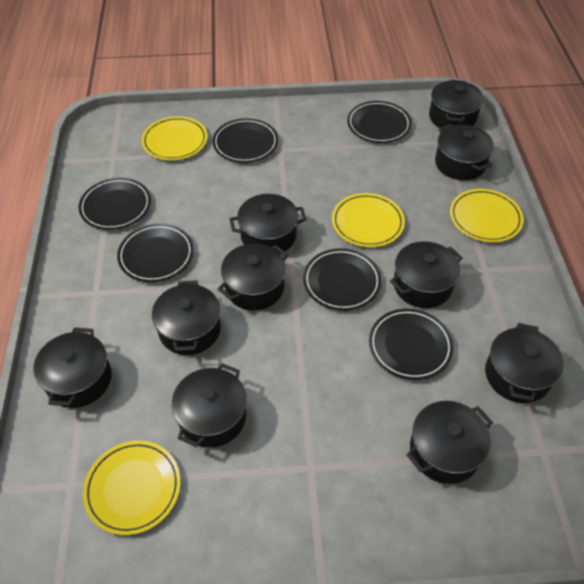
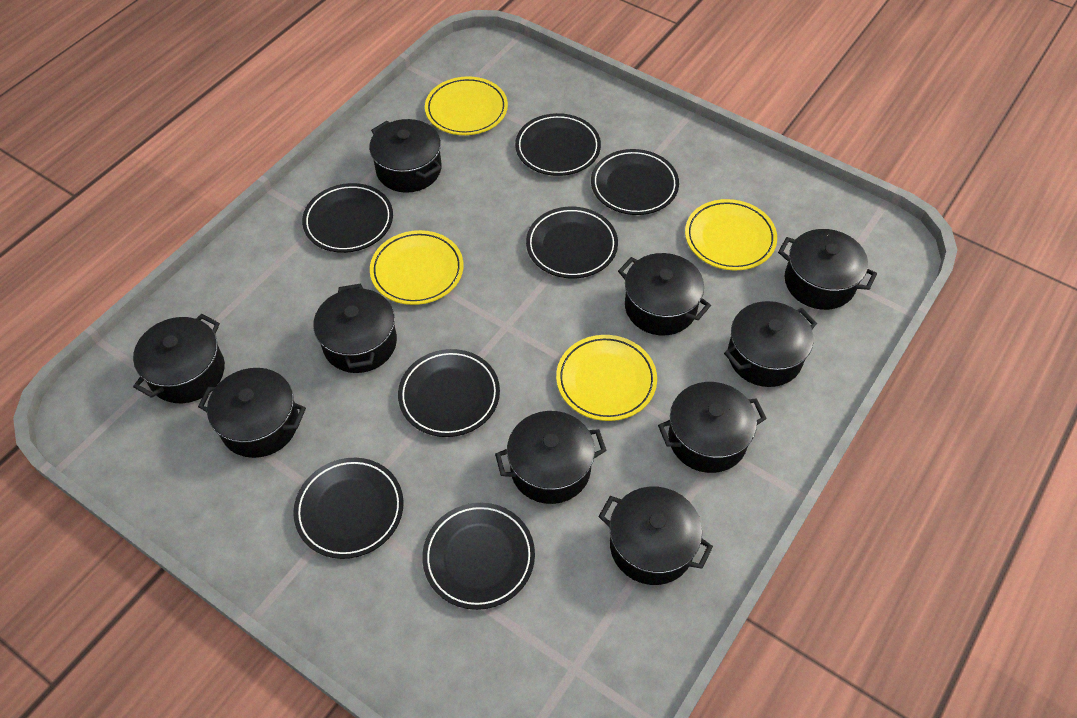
black plate: 6 -> 7

